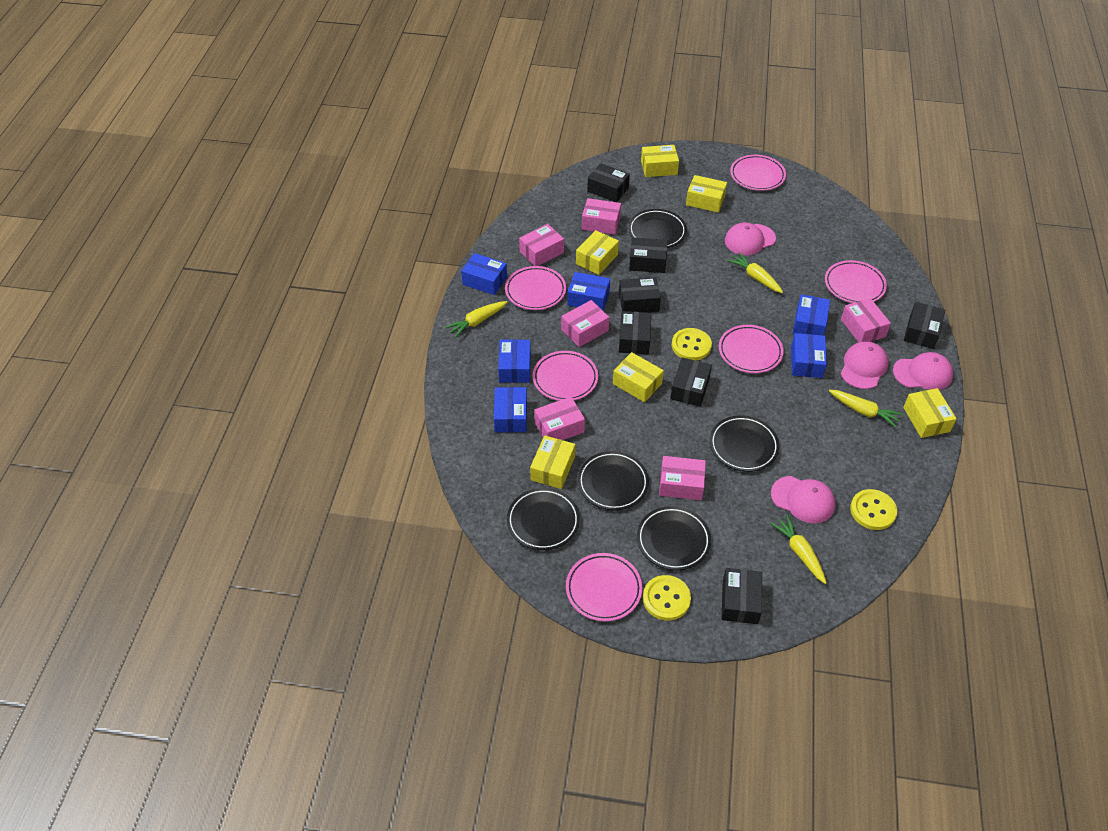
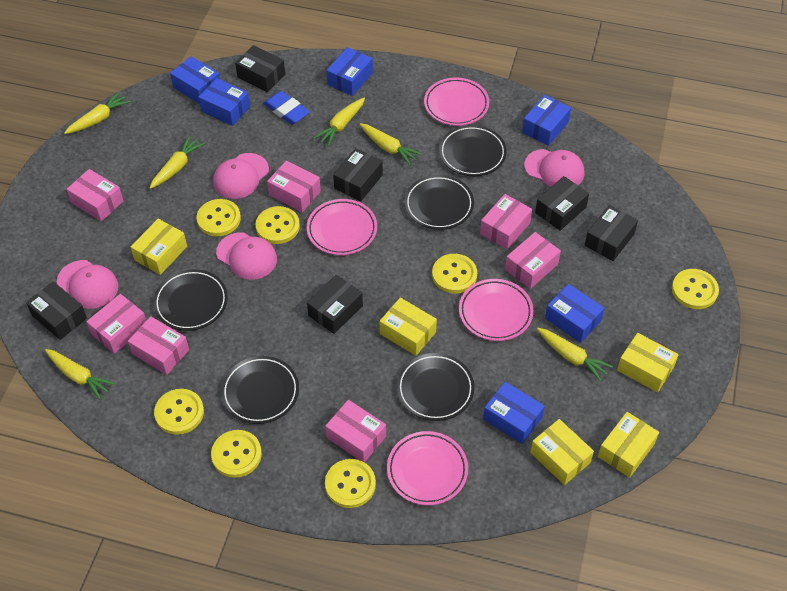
black box: 7 -> 6
blue eraser: 0 -> 1
pink box: 6 -> 7
pink plate: 6 -> 4
yellow box: 6 -> 5
yellow button: 3 -> 7
yellow carrot: 4 -> 6

